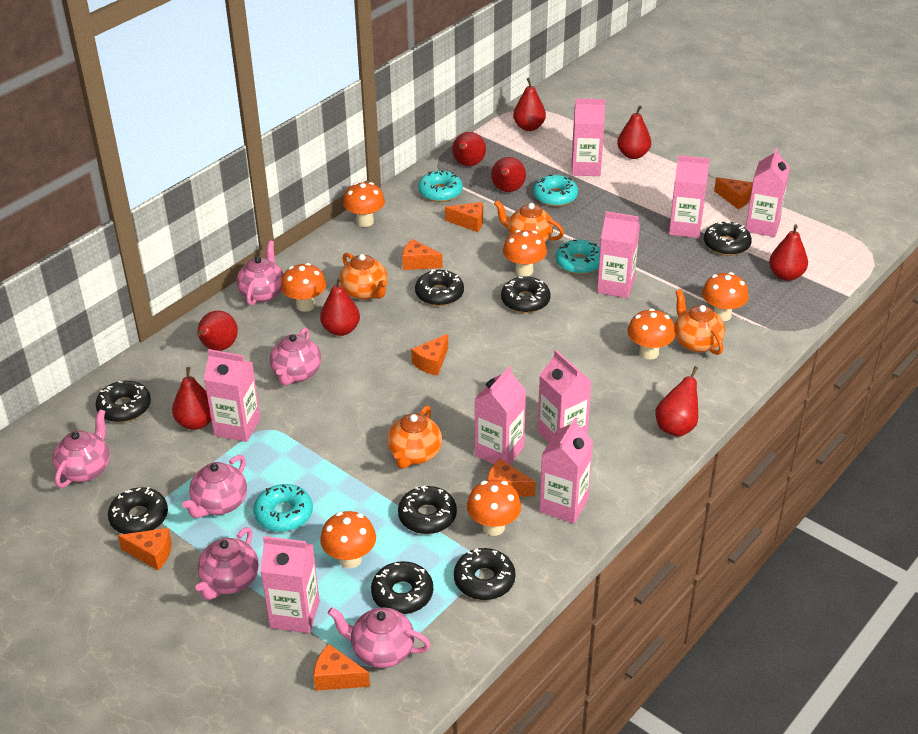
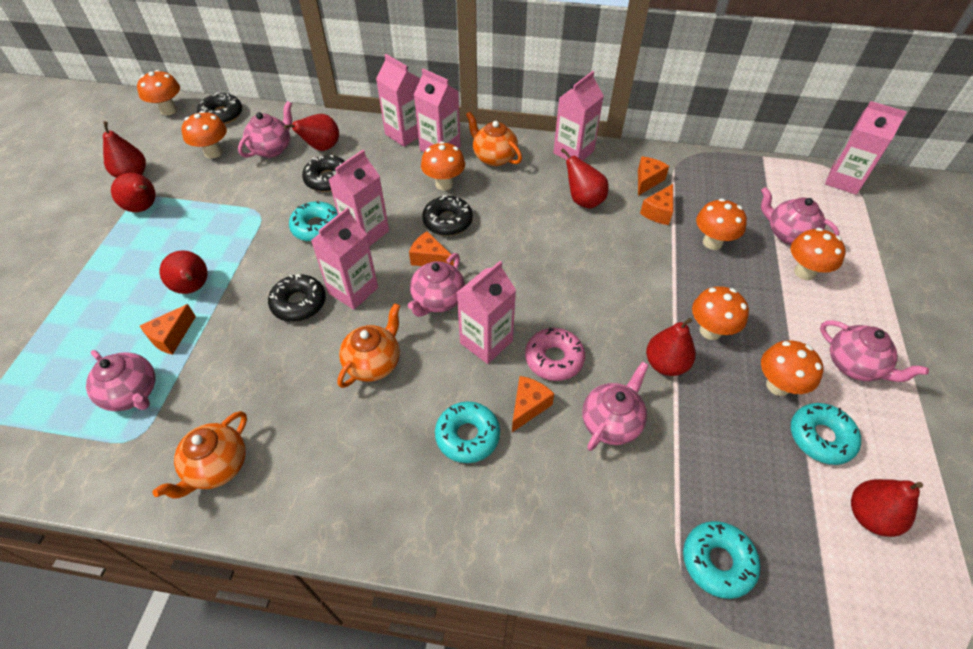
black donut: 8 -> 4
orange cheese: 7 -> 5
orange teapot: 4 -> 3
pink carton: 9 -> 7
pink donut: 0 -> 1
red pear: 9 -> 7

